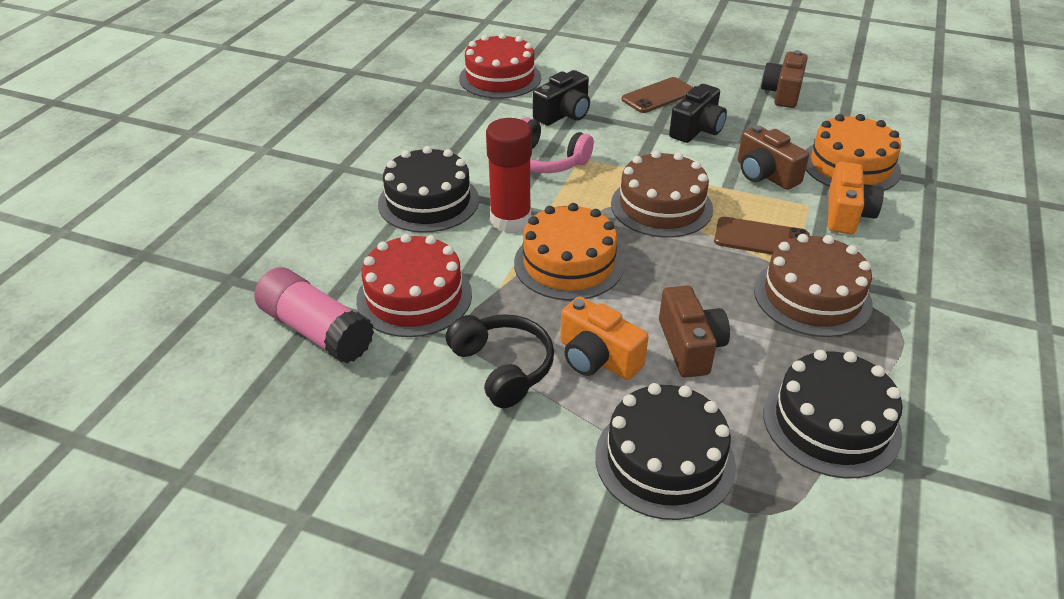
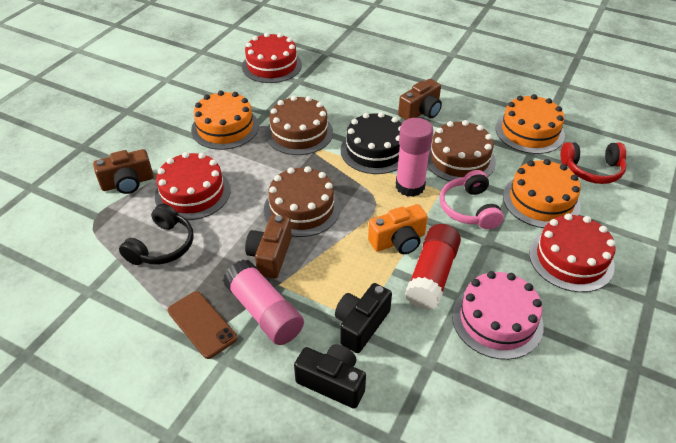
black cake: 3 -> 1
brown cake: 2 -> 3
brown phone: 2 -> 1
orange cake: 2 -> 3
orange camera: 2 -> 1
pink cake: 0 -> 1
pink glue stick: 1 -> 2
red cake: 2 -> 3
red headphones: 0 -> 1

